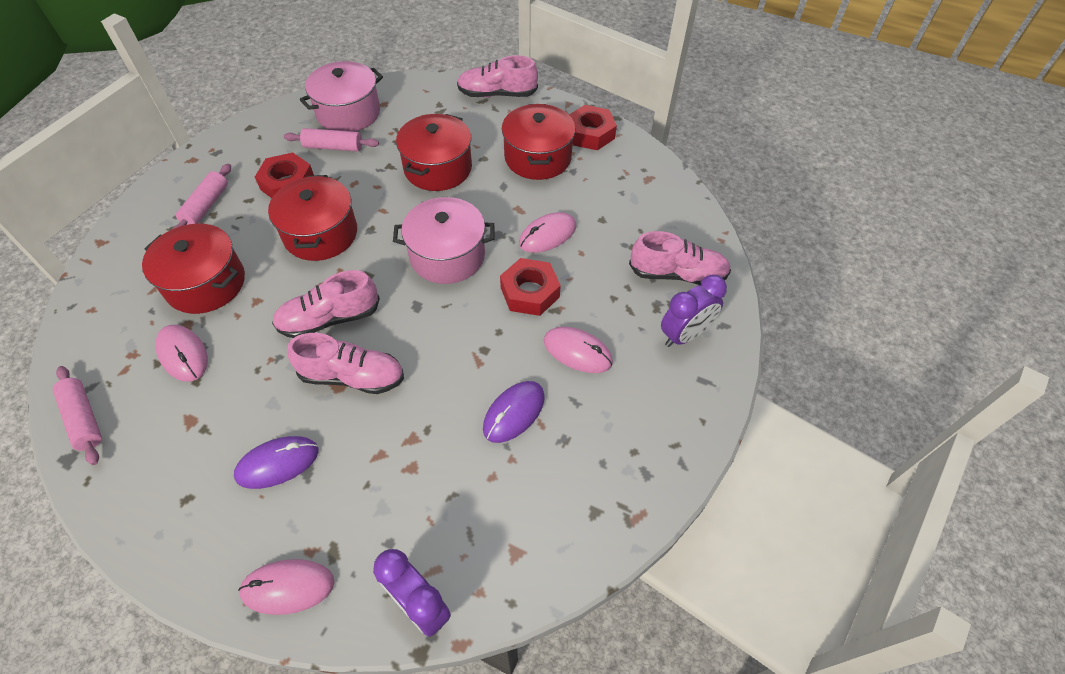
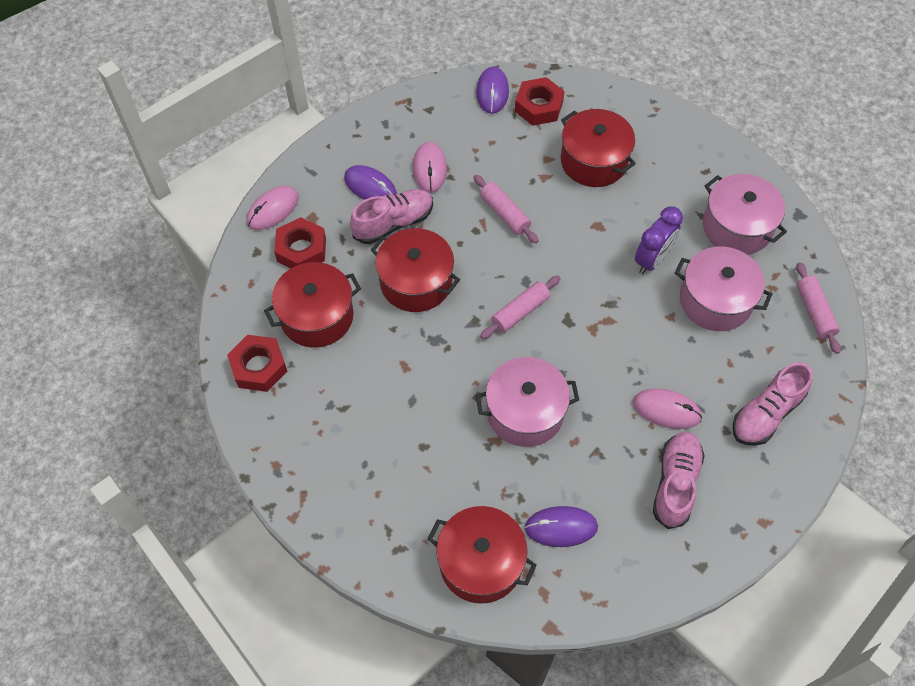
pink mouse: 4 -> 3
pink pot: 2 -> 3
pink shoe: 4 -> 3
purple clock: 2 -> 1
purple mouse: 2 -> 3

